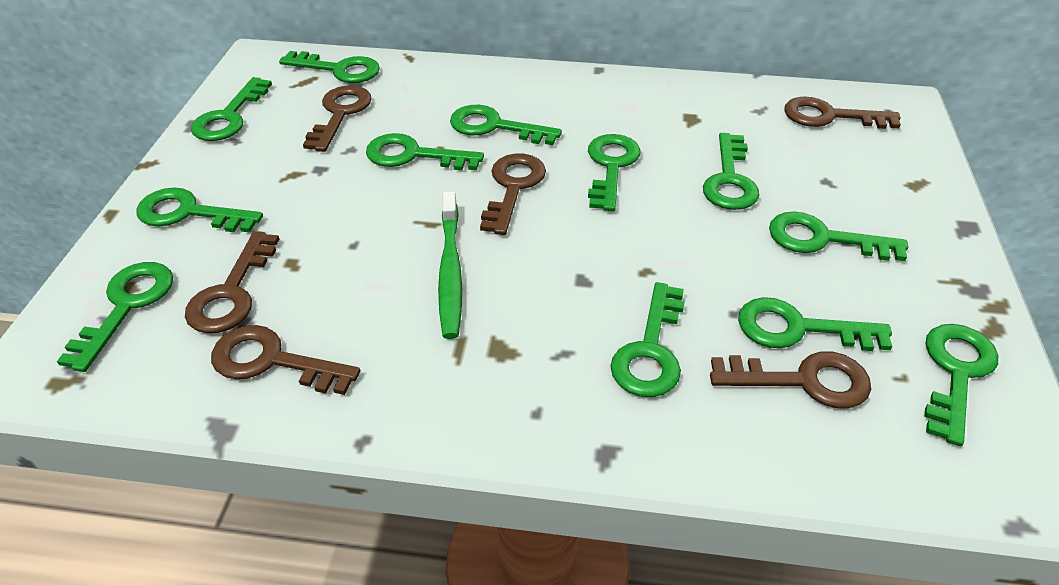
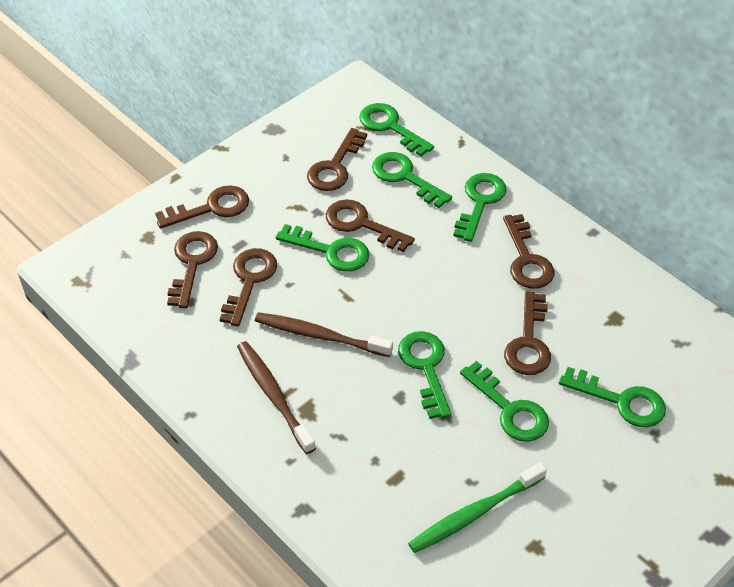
brown key: 6 -> 7
brown toothbrush: 0 -> 2
green key: 12 -> 7

